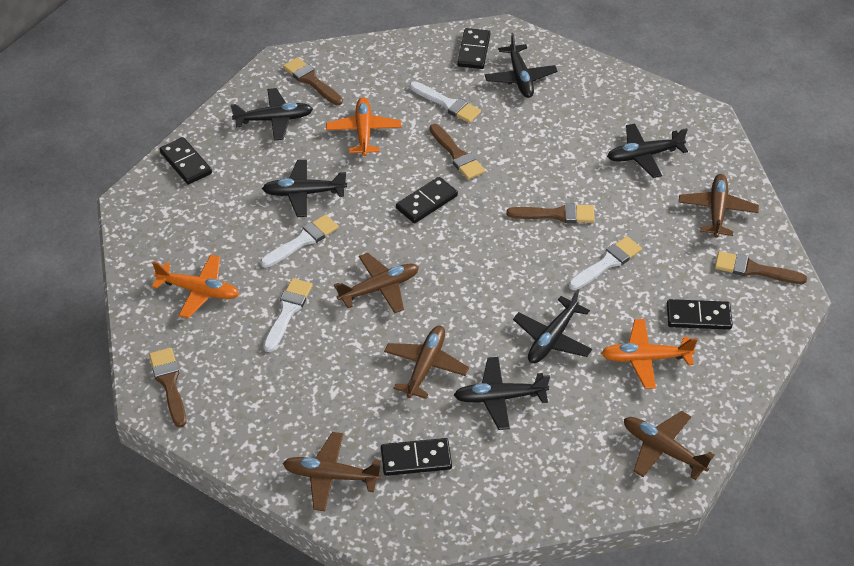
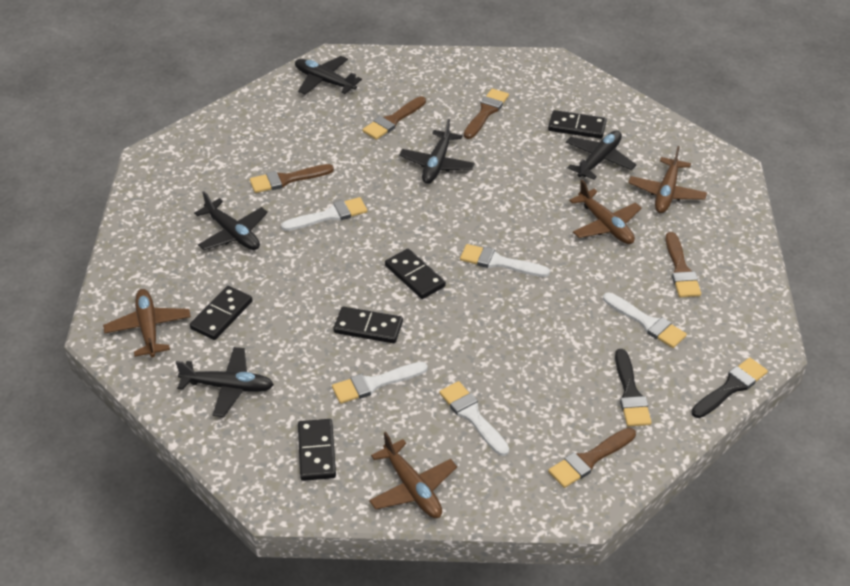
black brush: 0 -> 2
black plane: 6 -> 5
brown plane: 5 -> 4
orange plane: 3 -> 0
white brush: 4 -> 5

